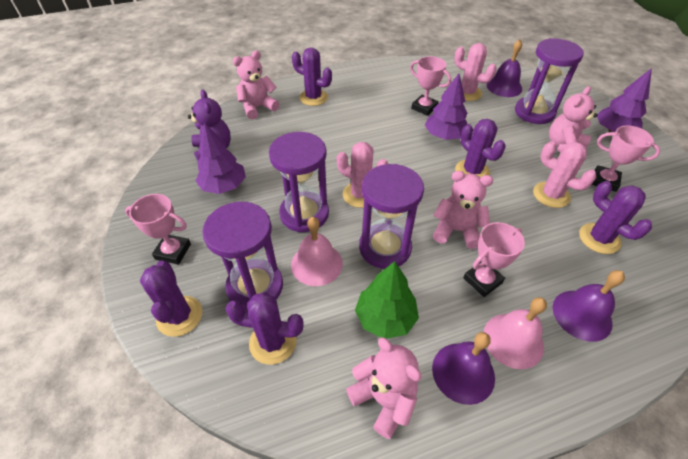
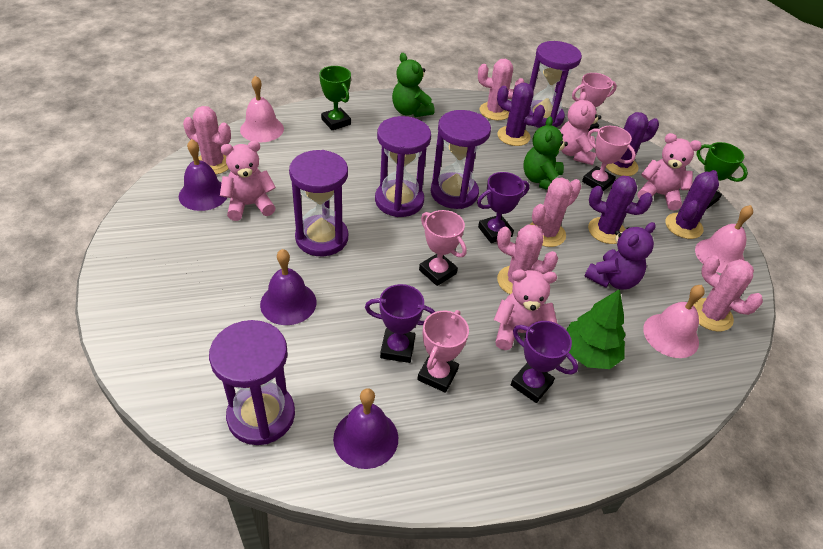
green teddy bear: 0 -> 2
green trophy: 0 -> 2
pink bell: 2 -> 3
pink cactus: 3 -> 5
purple cactus: 5 -> 4
purple hourglass: 4 -> 5
purple tree: 3 -> 0
purple trophy: 0 -> 3

